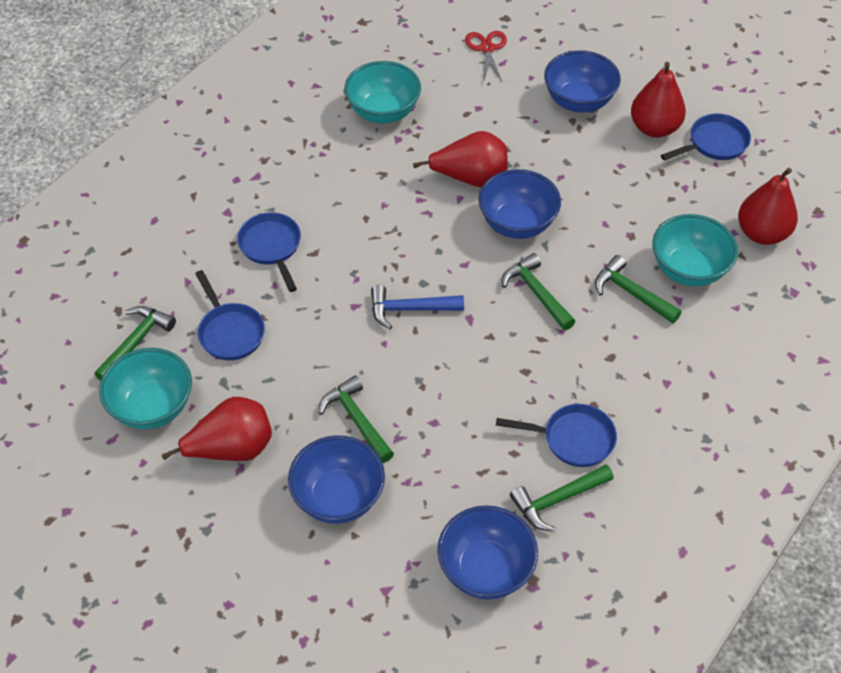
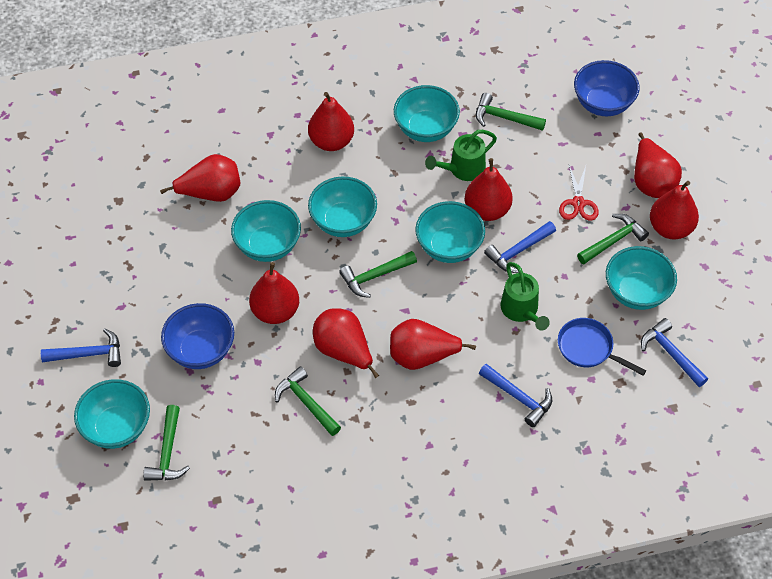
blue bowl: 4 -> 2
blue hammer: 1 -> 4
blue pan: 4 -> 1
green watering can: 0 -> 2
red pear: 4 -> 8
turquoise bowl: 3 -> 6

